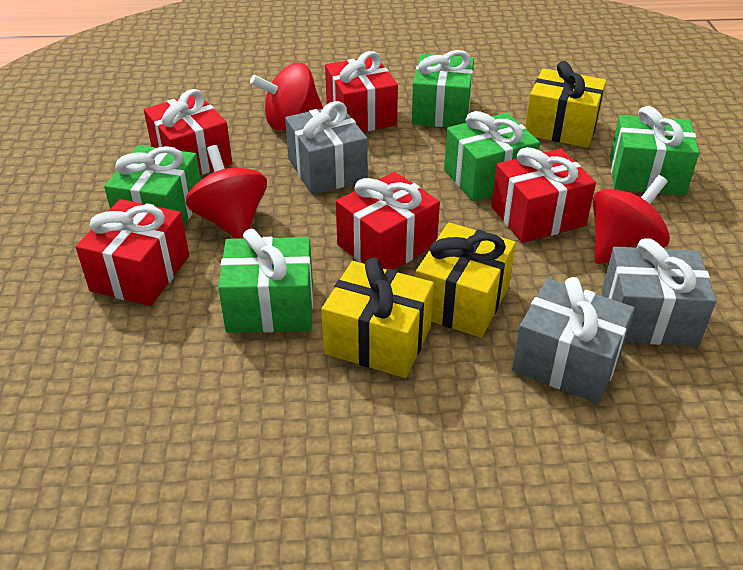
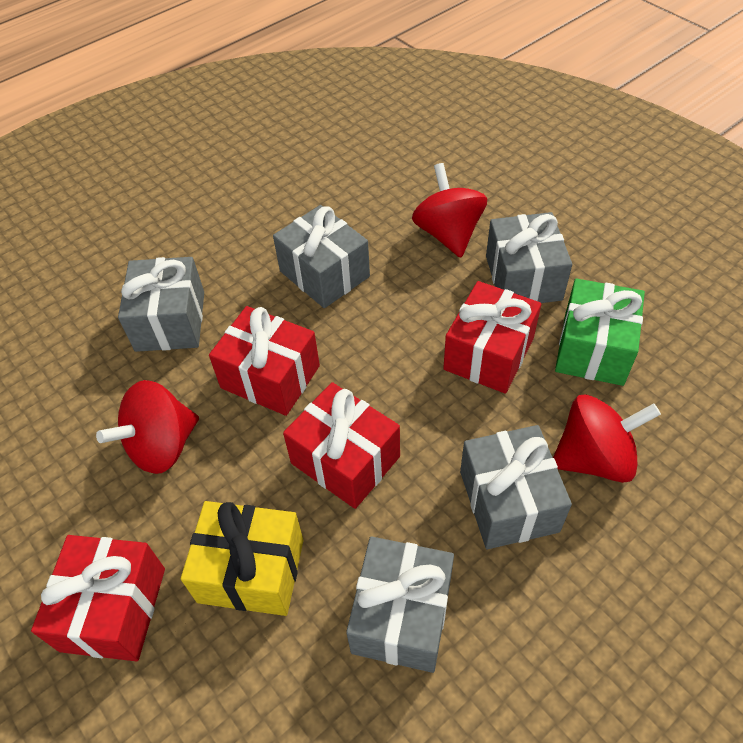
green gift: 5 -> 1
grey gift: 3 -> 5
red gift: 5 -> 4
yellow gift: 3 -> 1

